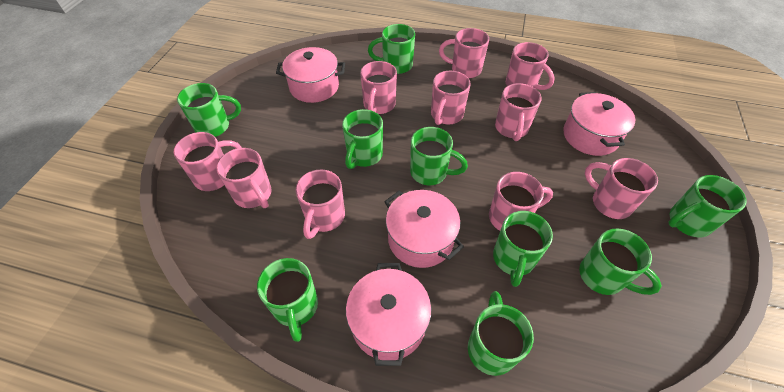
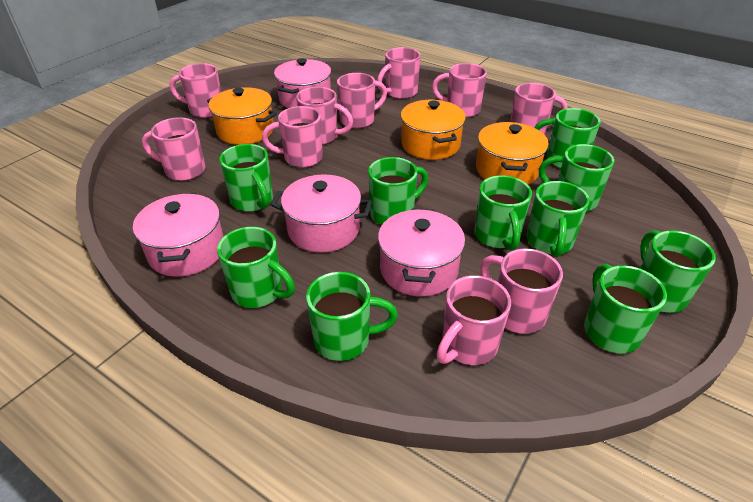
green mug: 9 -> 10
orange pot: 0 -> 3

